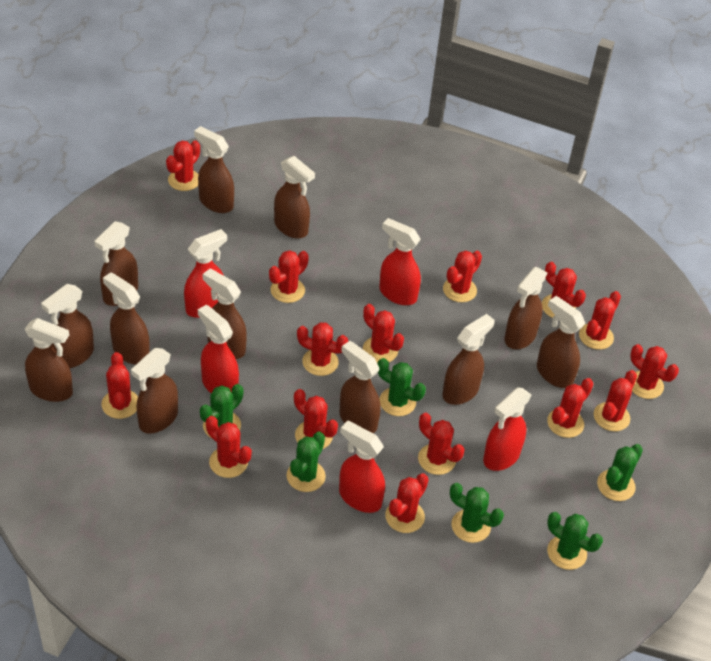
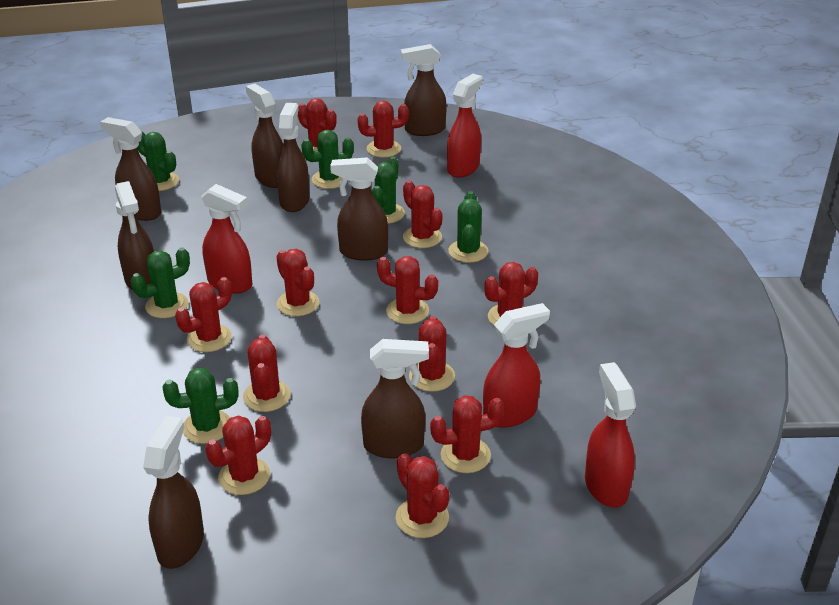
brown spray bottle: 12 -> 8
red cactus: 15 -> 12
red spray bottle: 5 -> 4

